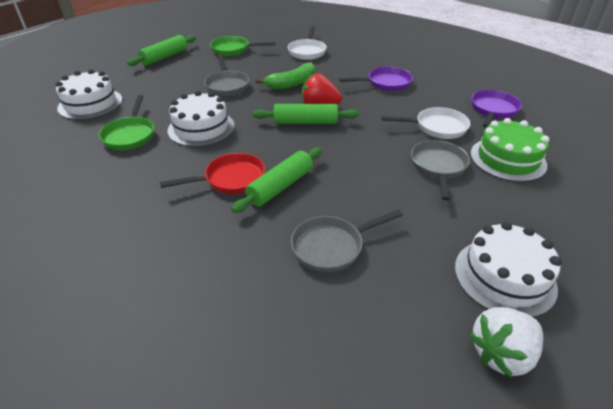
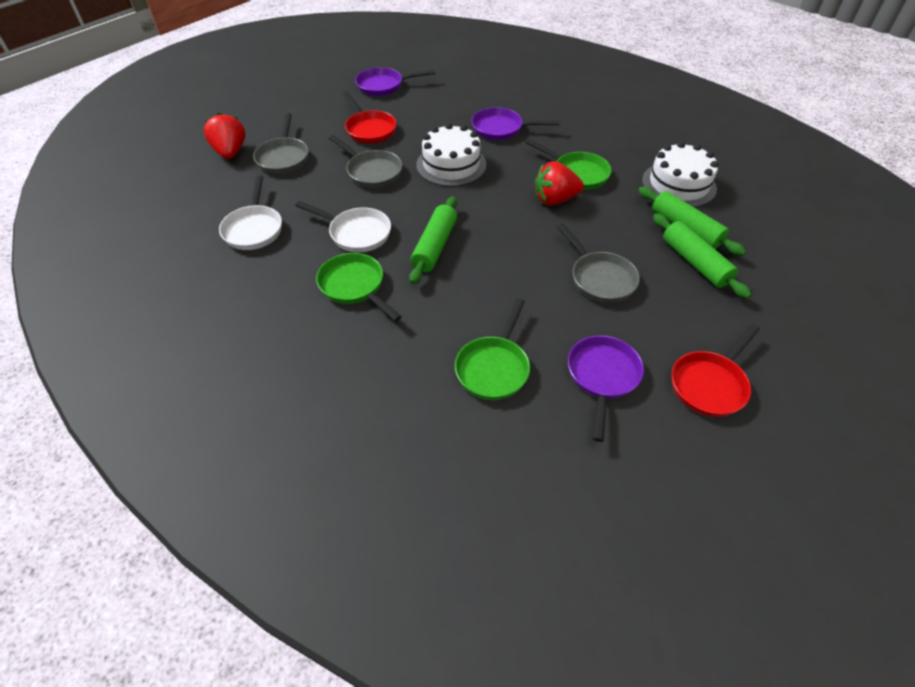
green banana: 1 -> 0
green cake: 1 -> 0
green pan: 2 -> 3
purple pan: 2 -> 3
red pan: 1 -> 2
red strawberry: 1 -> 2
white cake: 3 -> 2
white strawberry: 1 -> 0

